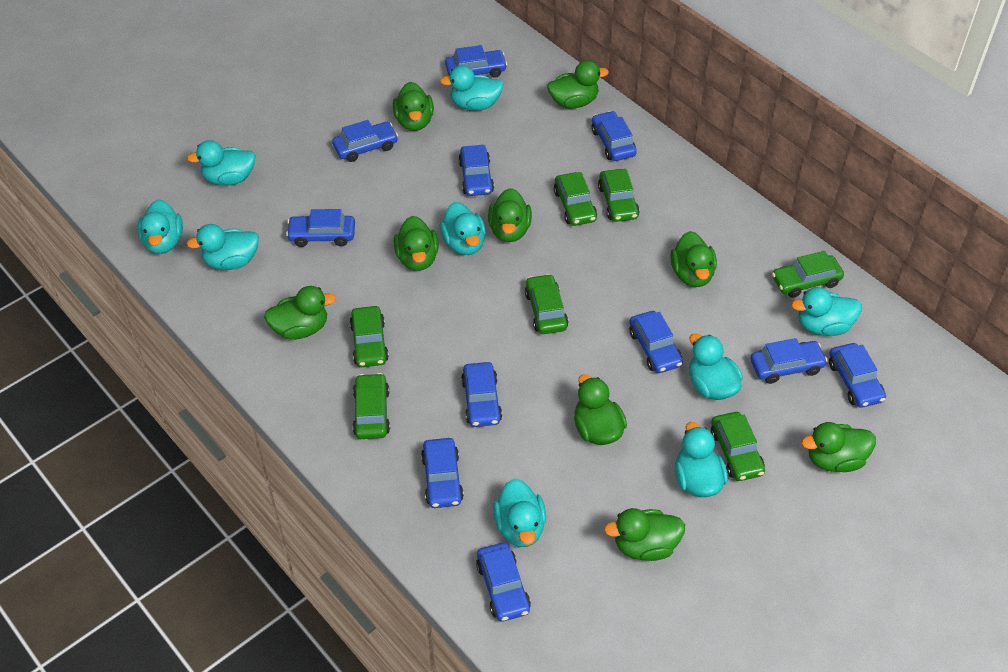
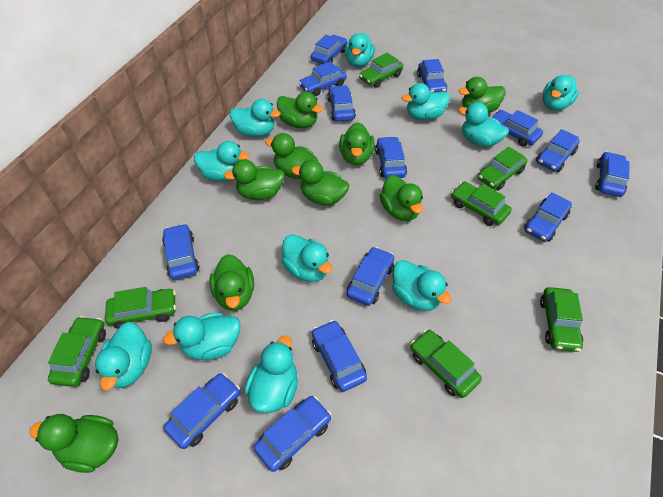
blue car: 11 -> 14
turquoise duck: 9 -> 11

